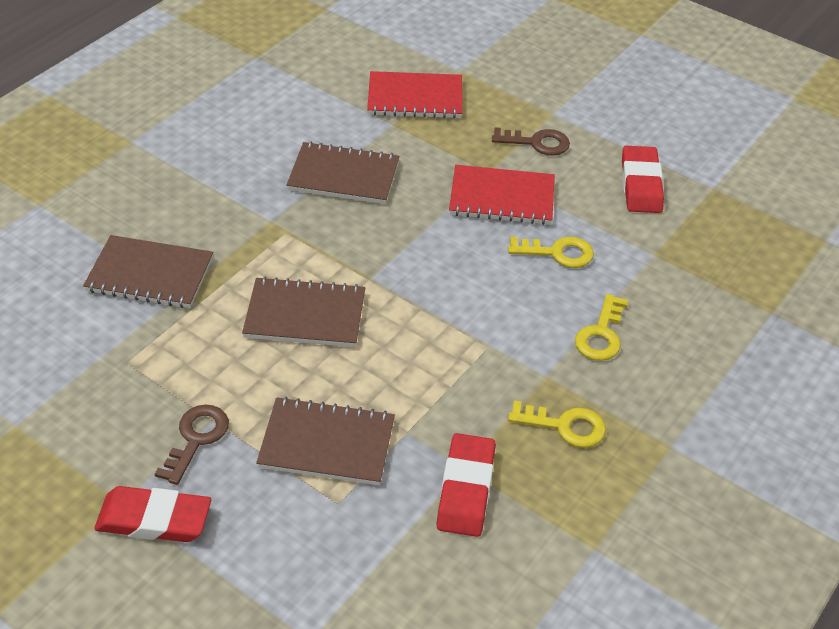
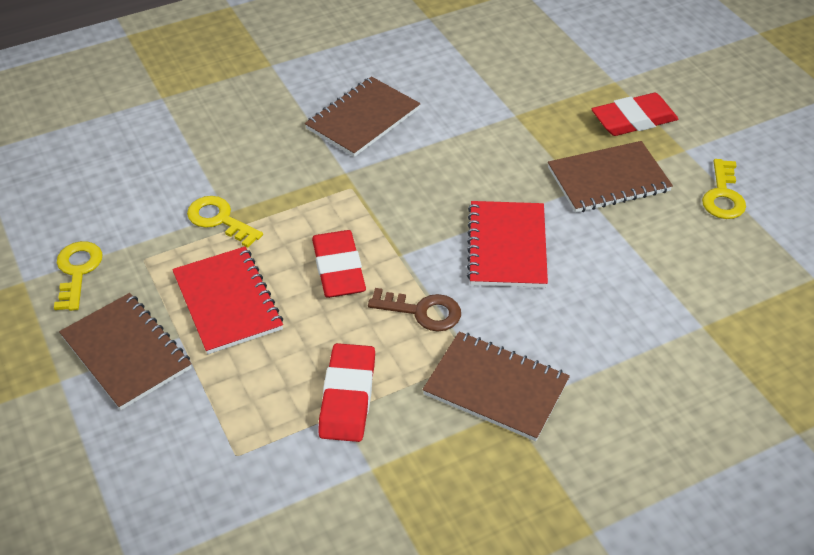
brown key: 2 -> 1

